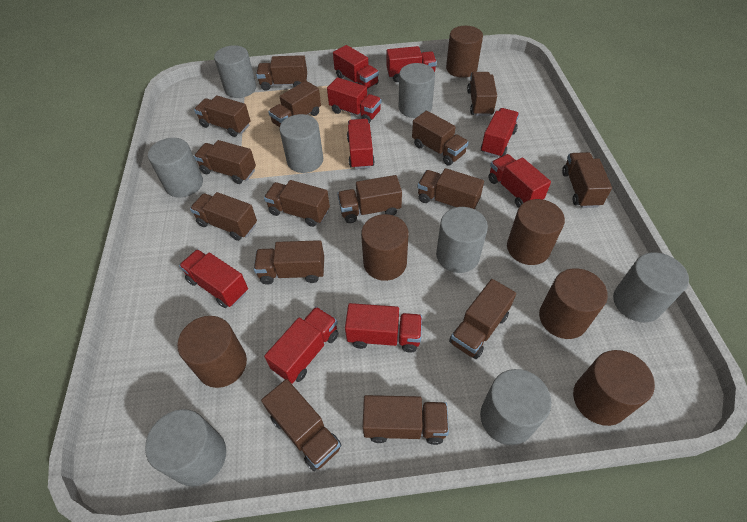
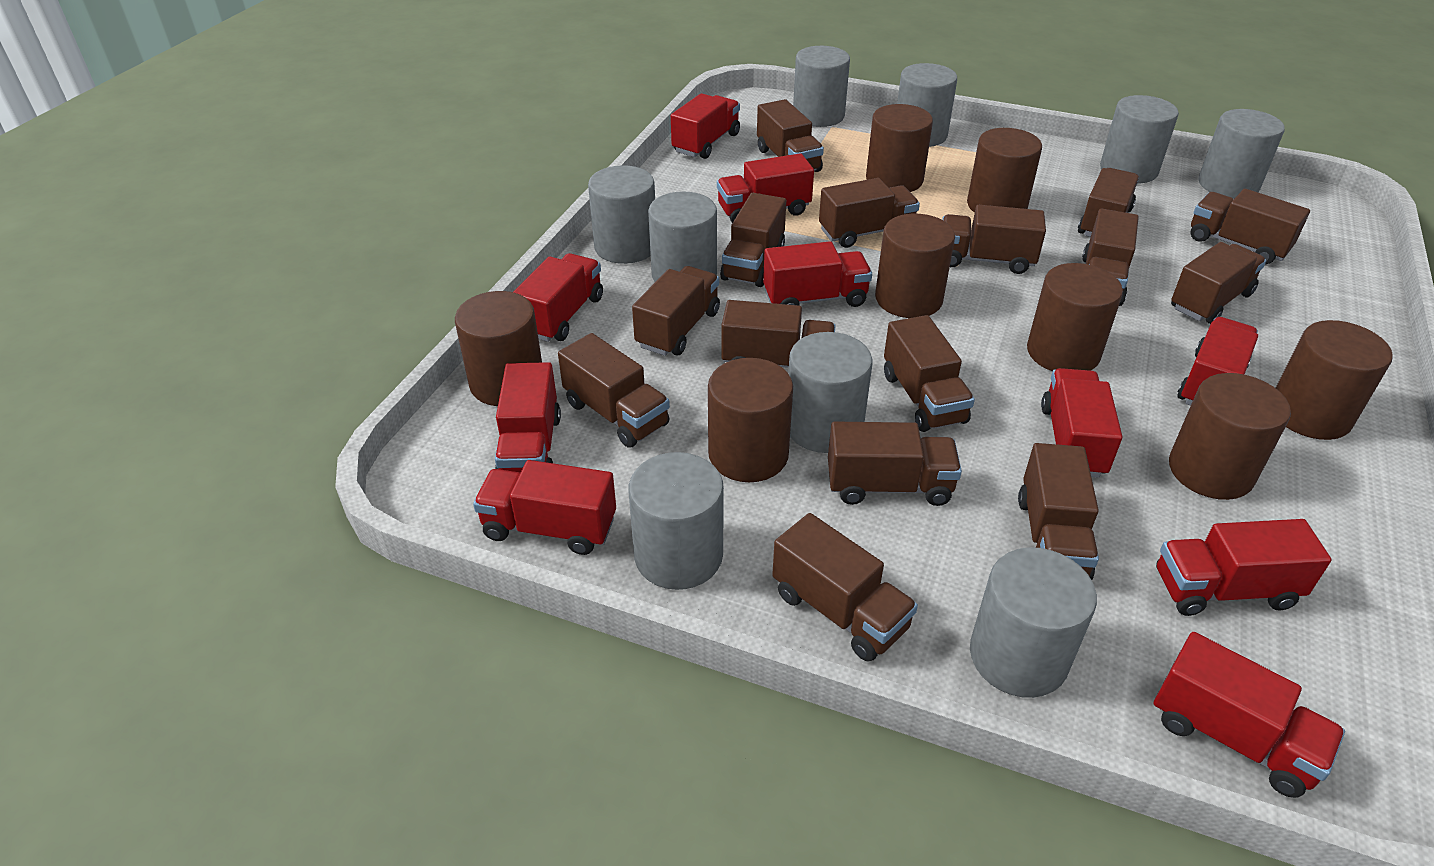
brown cylinder: 6 -> 8
grey cylinder: 8 -> 9
red truck: 9 -> 10

